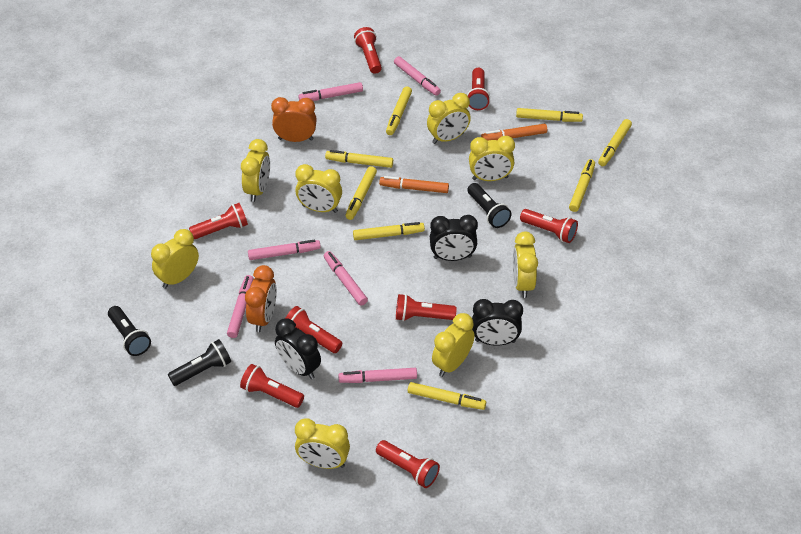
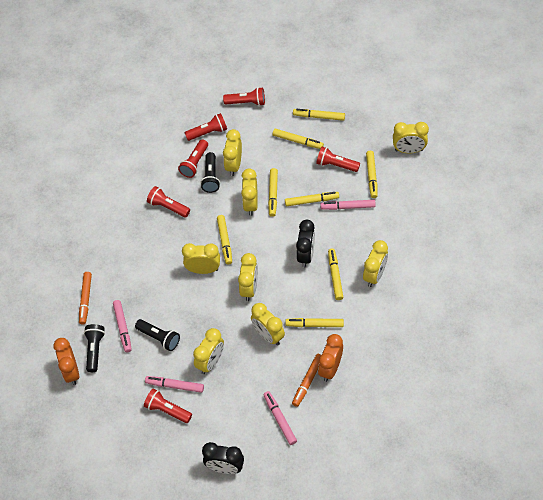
black clock: 3 -> 2
pink marker: 6 -> 4
red flashlight: 8 -> 6

